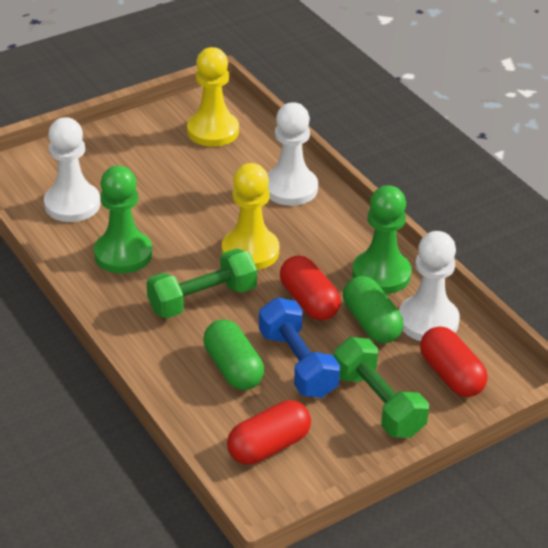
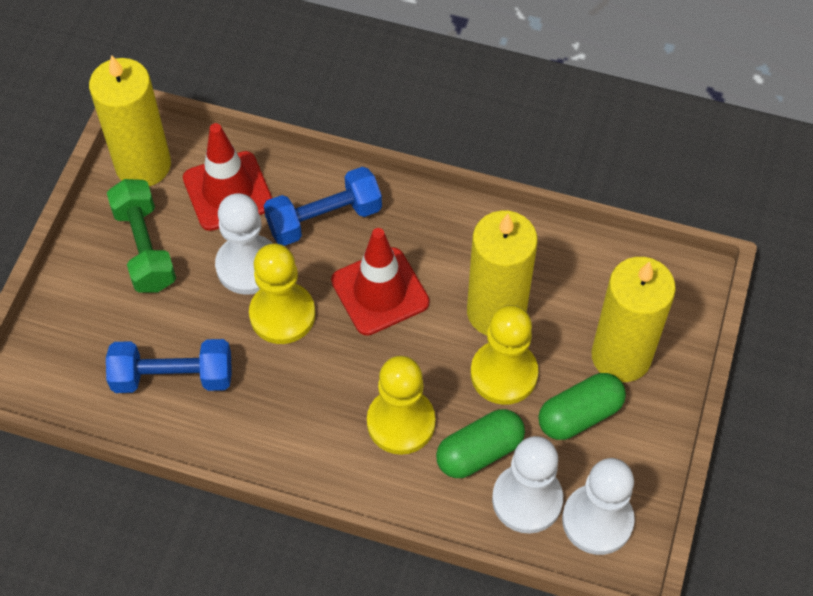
blue dumbbell: 1 -> 2
green dumbbell: 2 -> 1
green pawn: 2 -> 0
red capsule: 3 -> 0
red traffic cone: 0 -> 2
yellow candle: 0 -> 3
yellow pawn: 2 -> 3

